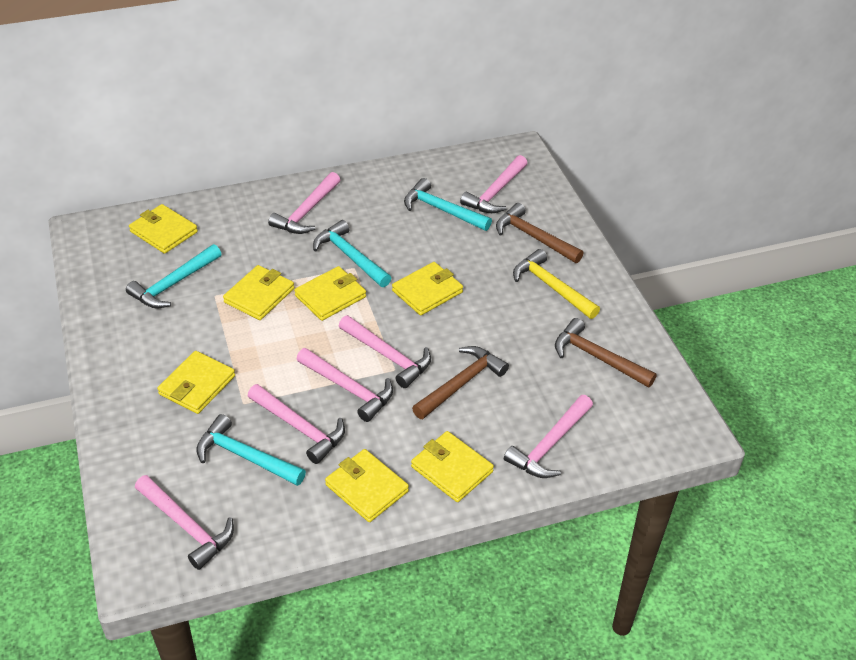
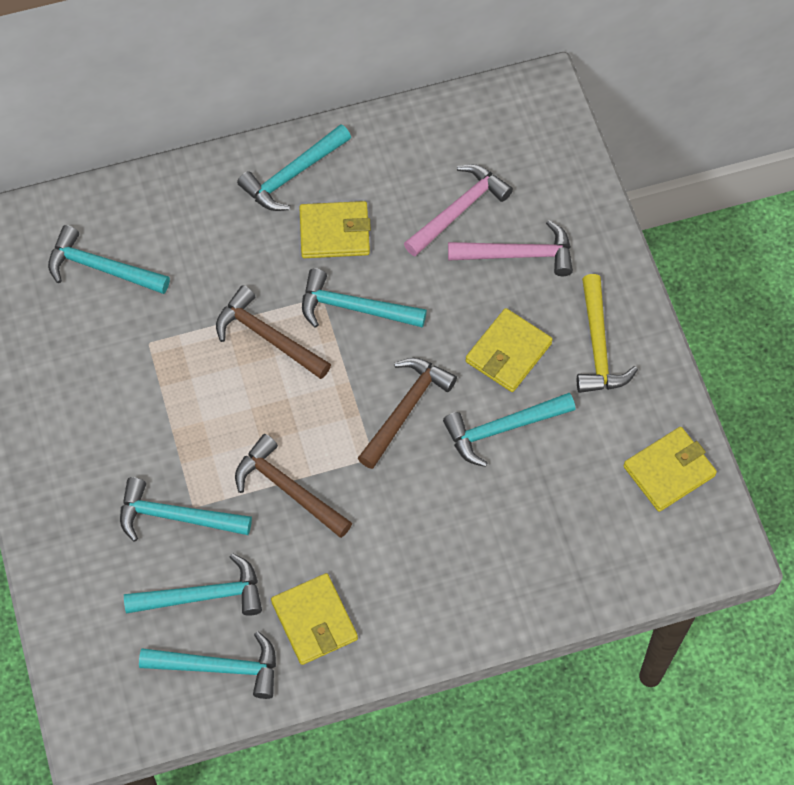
pink hammer: 7 -> 2
turquoise hammer: 4 -> 7
yellow wallet: 7 -> 4

